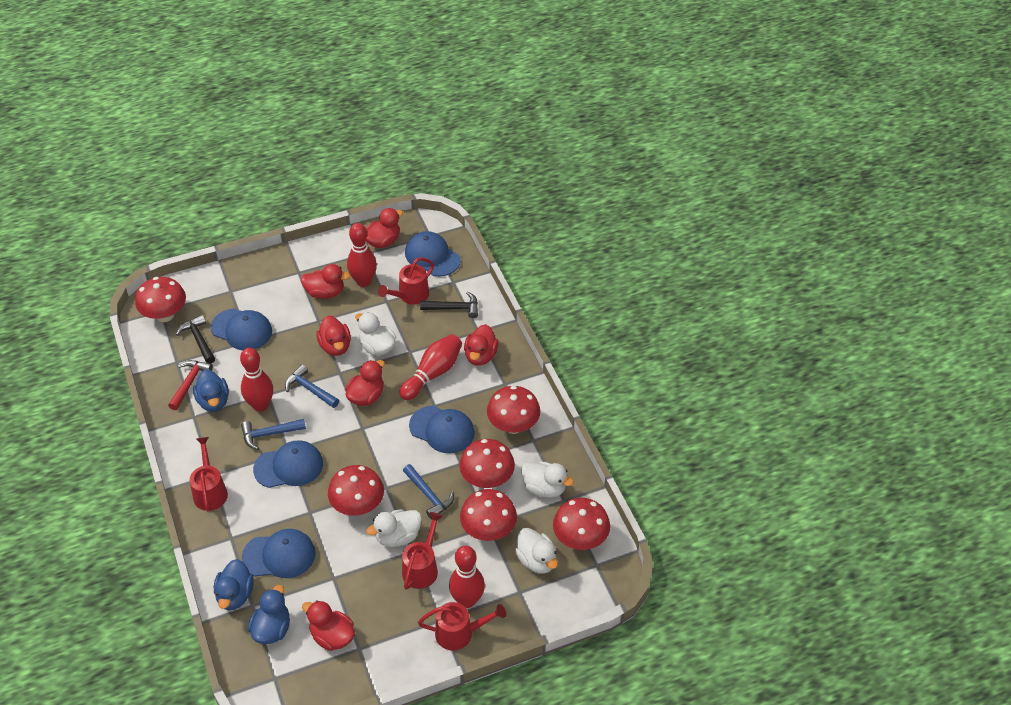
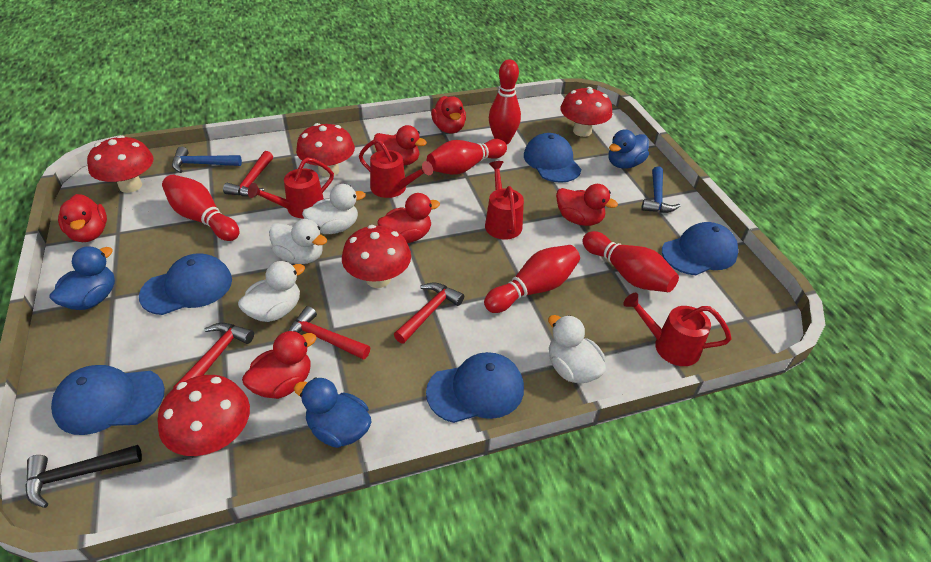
black hammer: 2 -> 1
blue hammer: 3 -> 2
red bowling pin: 4 -> 5
red hammer: 1 -> 4
red mushroom: 6 -> 5

